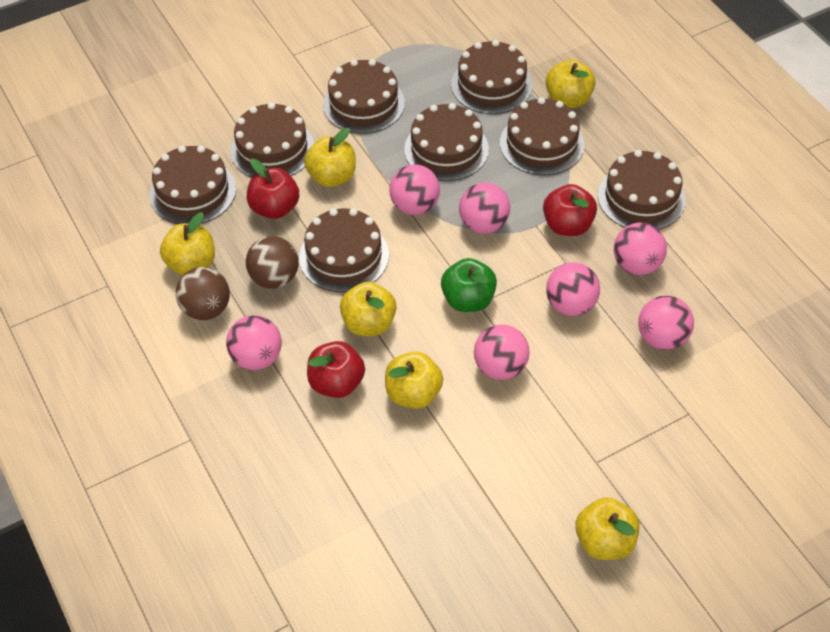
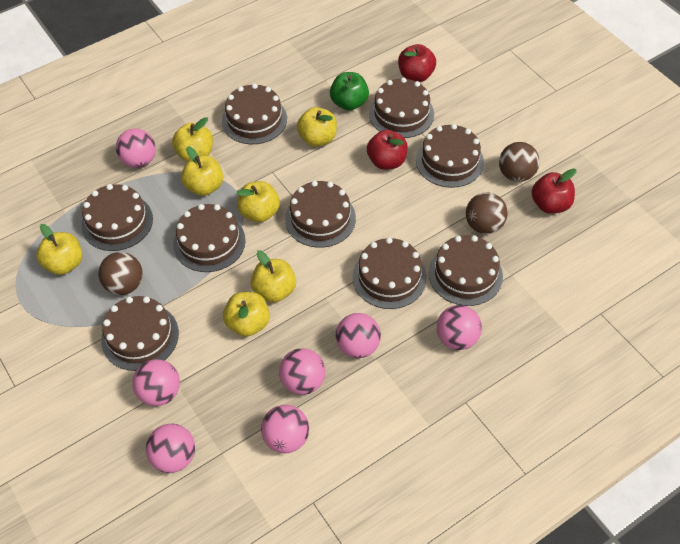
brown ball: 2 -> 3
brown cake: 8 -> 9
yellow apple: 6 -> 7

